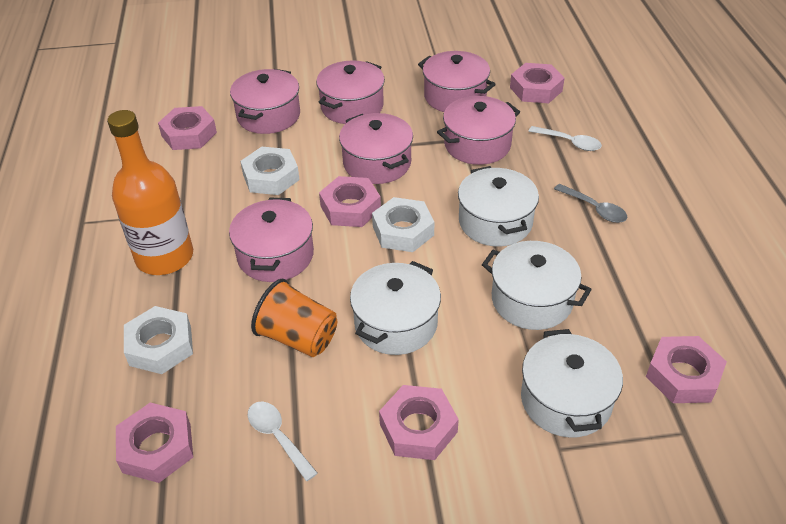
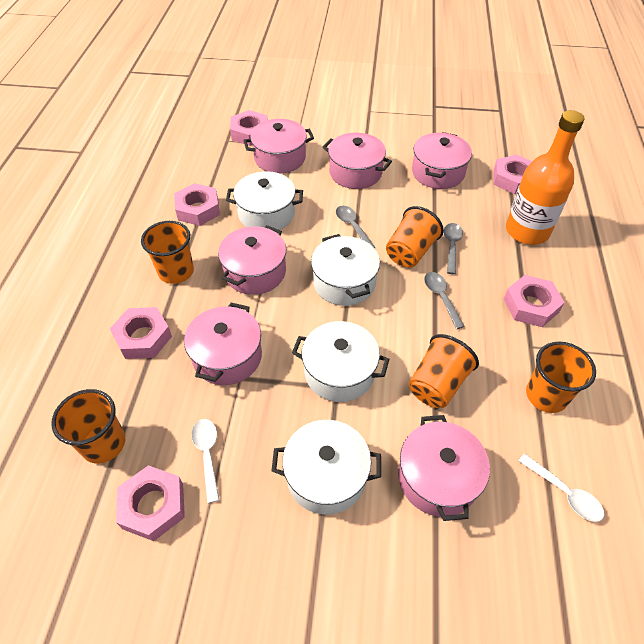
grey spoon: 1 -> 3
orange cup: 1 -> 5
white nut: 3 -> 0

